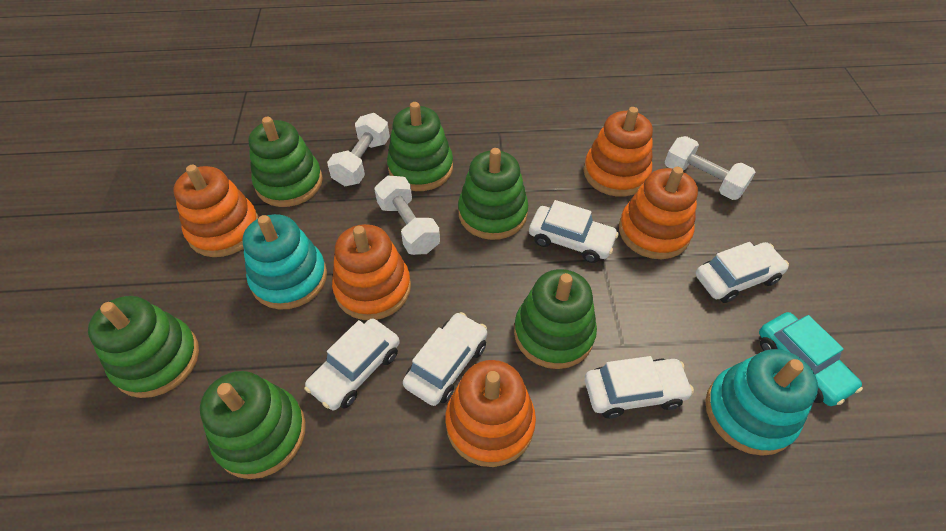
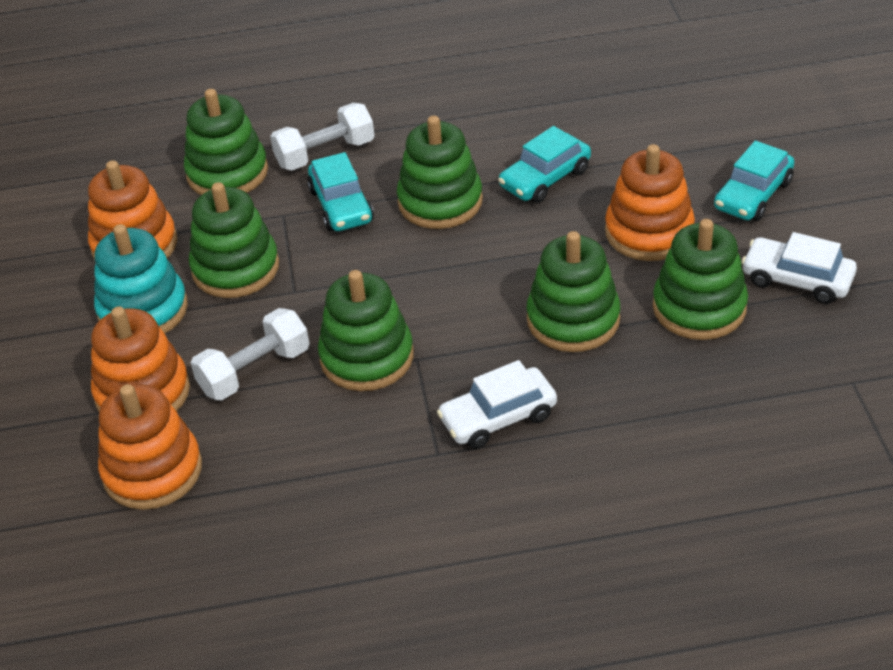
orange stacking toy: 5 -> 4
turquoise car: 1 -> 3
turquoise stacking toy: 2 -> 1
white car: 5 -> 2
white dumbbell: 3 -> 2

